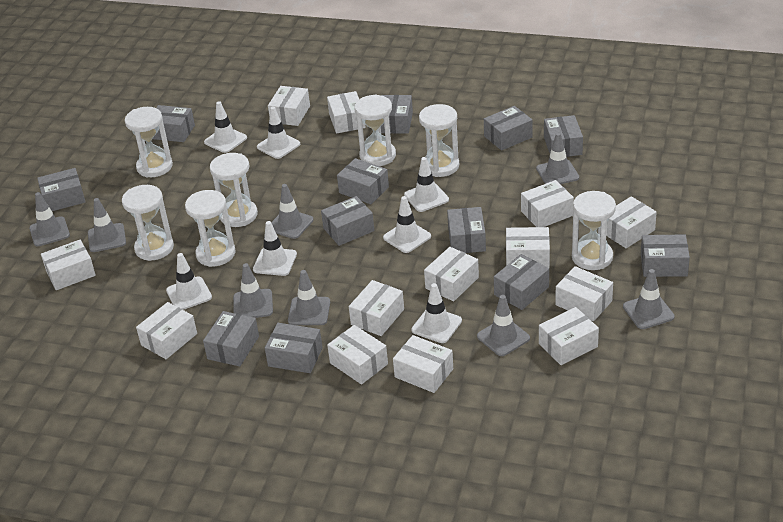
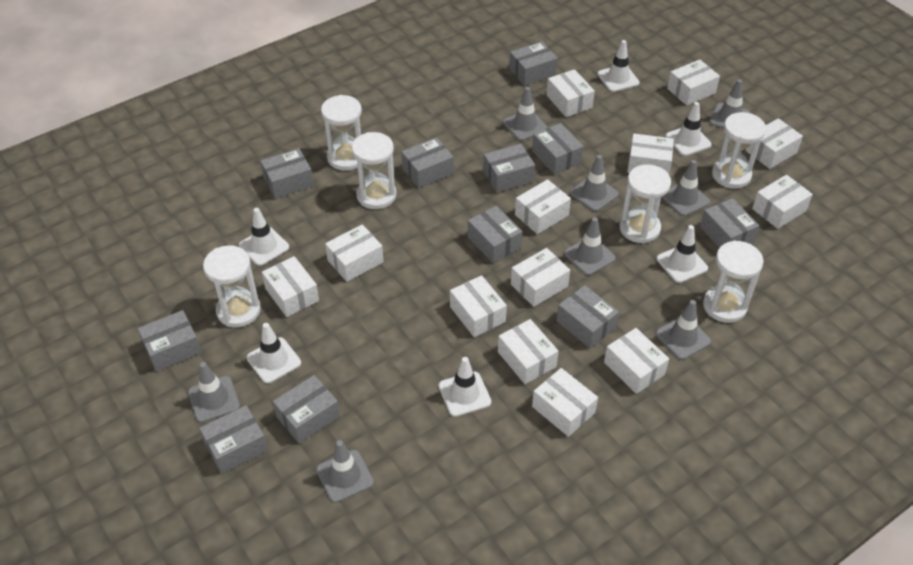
grey box: 12 -> 11
white hourglass: 7 -> 6
white traffic cone: 7 -> 6

